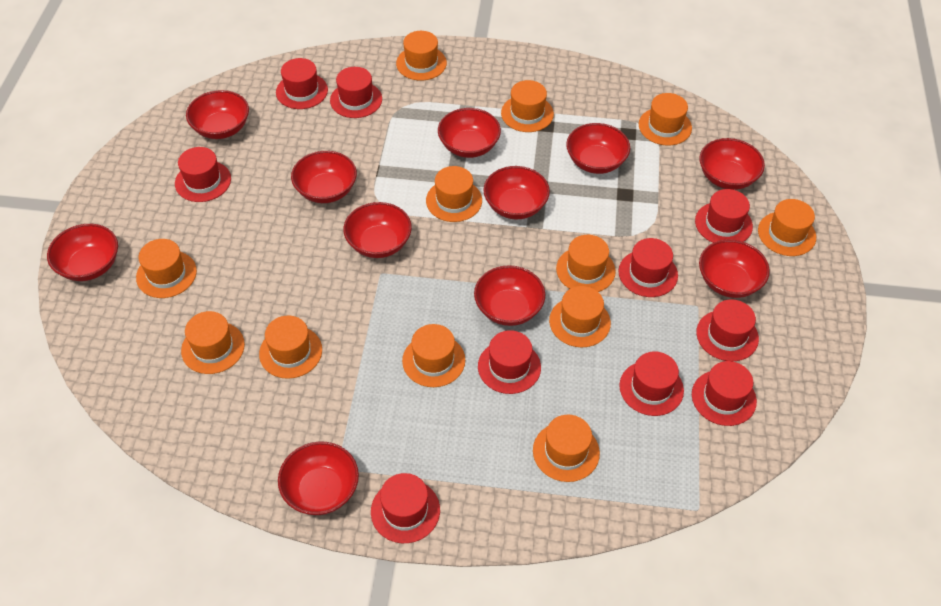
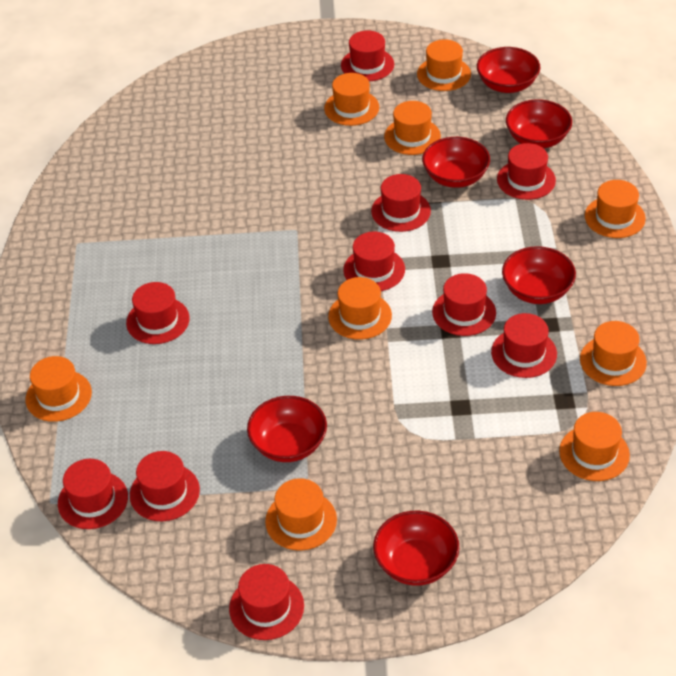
orange hat: 12 -> 9
red bowl: 11 -> 6

